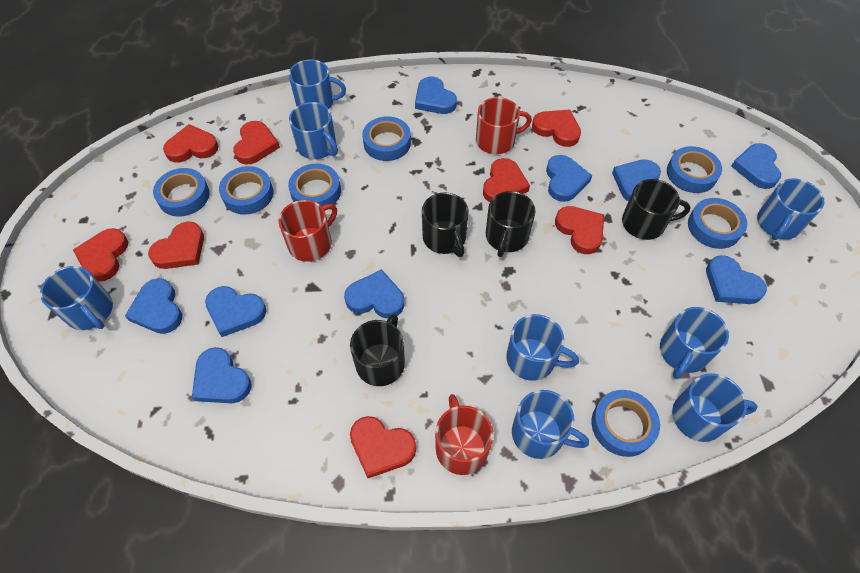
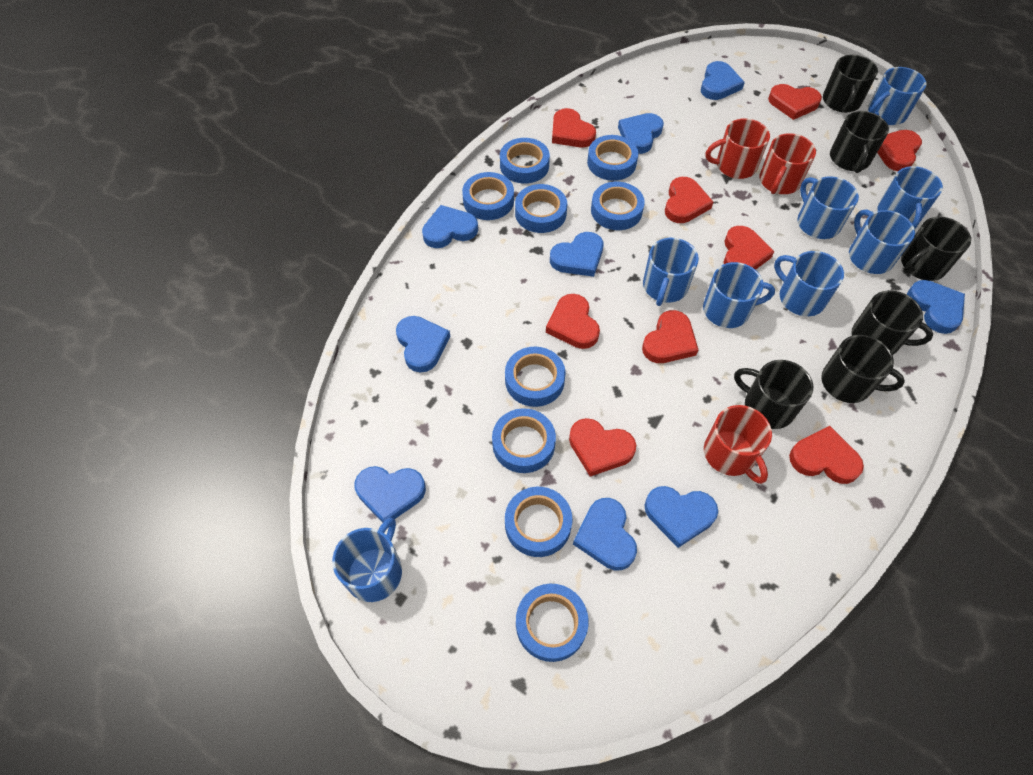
black mug: 4 -> 6
blue tape: 7 -> 9
red heart: 8 -> 9

